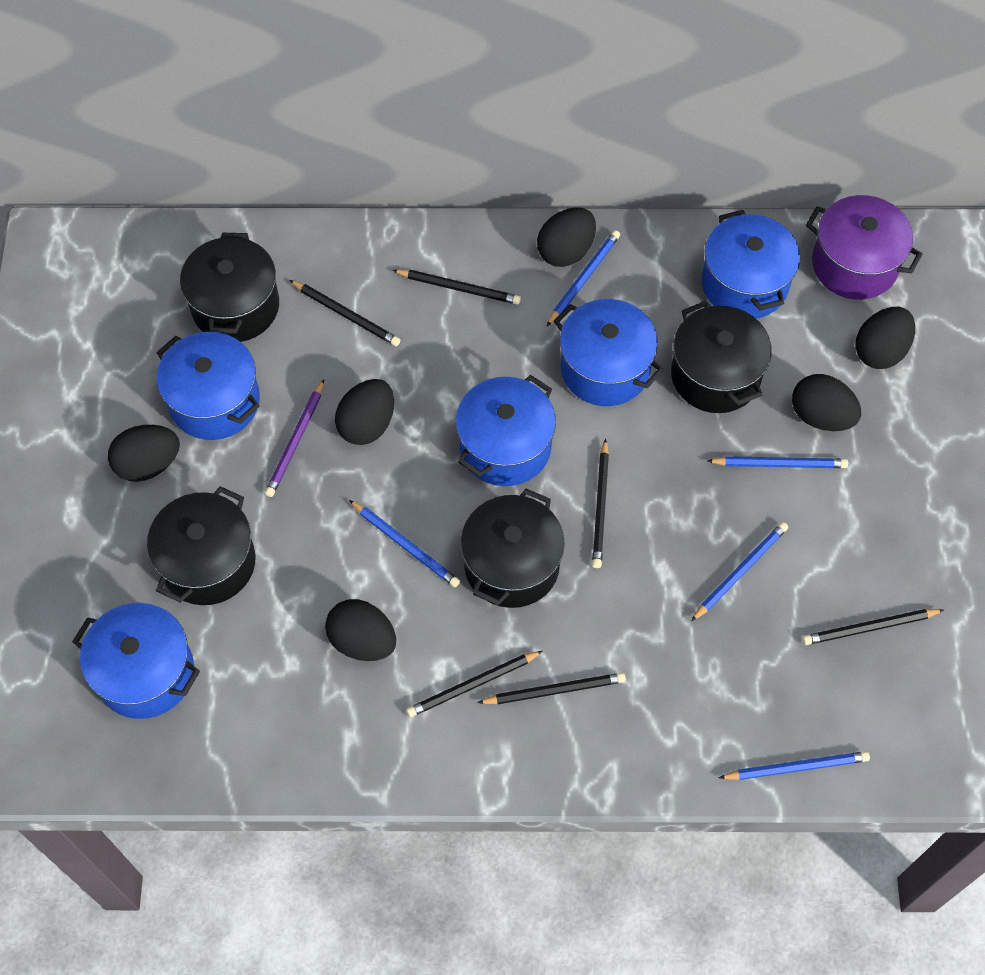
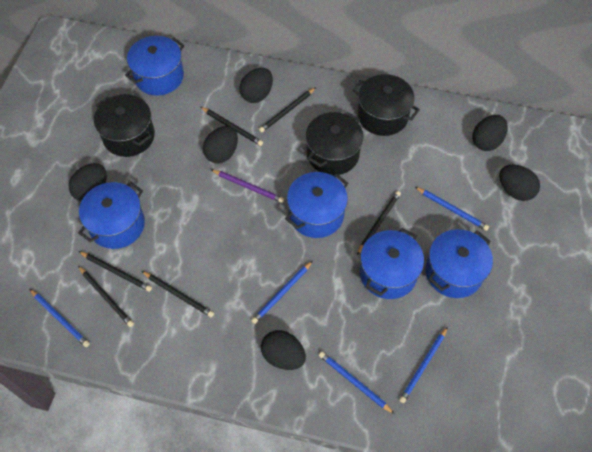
black pot: 4 -> 3
purple pot: 1 -> 0

